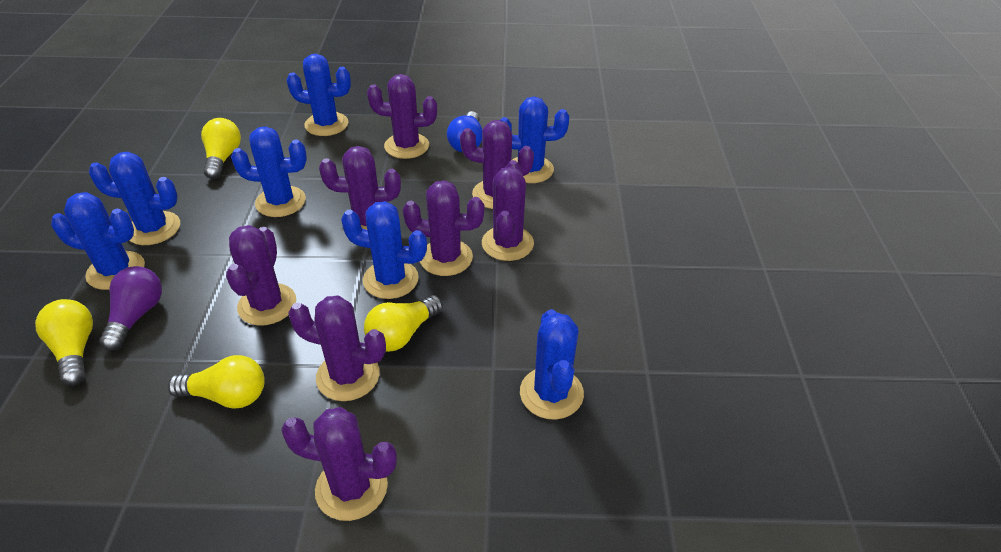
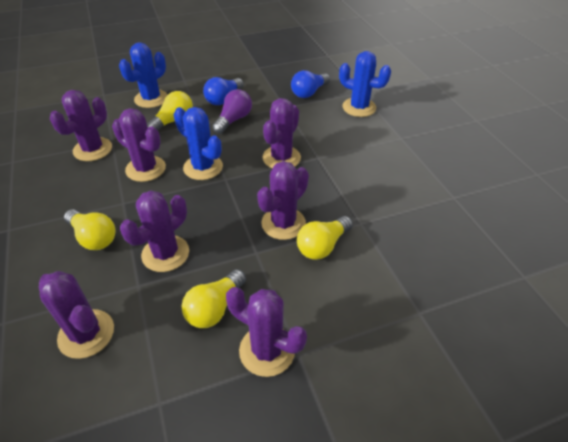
blue cactus: 7 -> 3
blue light bulb: 1 -> 2
purple cactus: 8 -> 7

